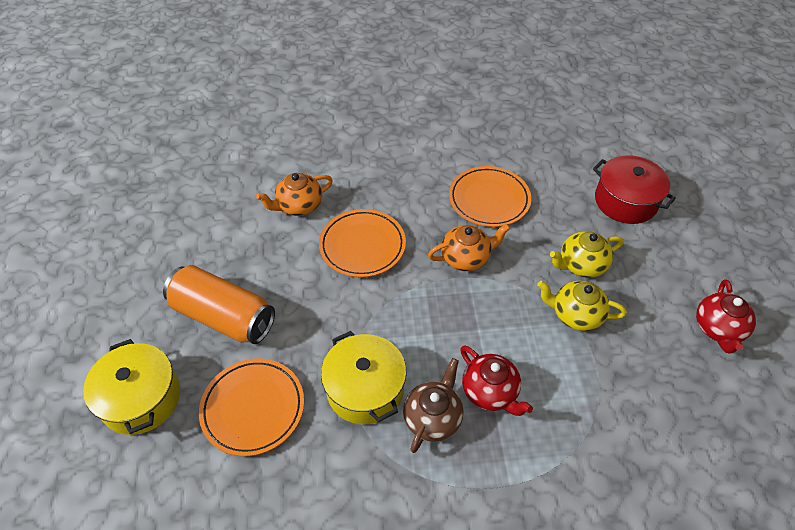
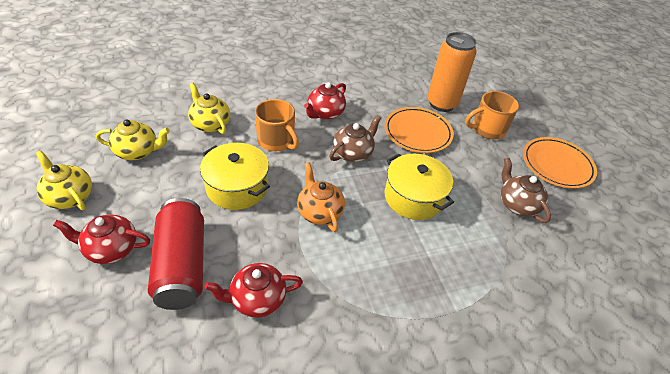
brown teapot: 1 -> 2
orange mug: 0 -> 2
orange plate: 3 -> 2
orange teapot: 2 -> 1
red can: 0 -> 1
red pot: 1 -> 0
red teapot: 2 -> 3
yellow teapot: 2 -> 3

